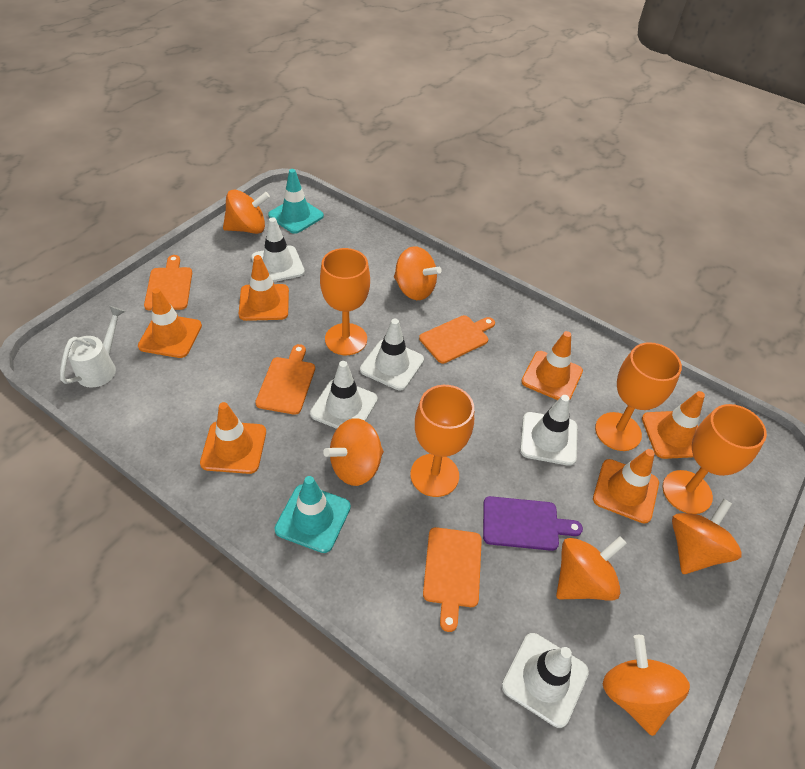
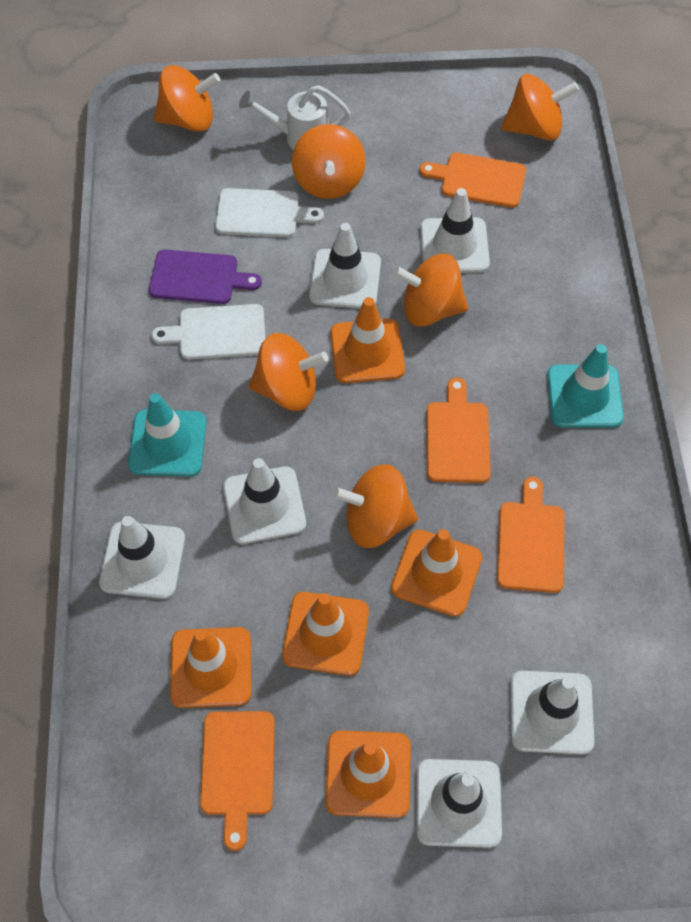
orange goblet: 4 -> 0
orange traffic cone: 6 -> 5
white cutting board: 0 -> 2
white traffic cone: 5 -> 6

